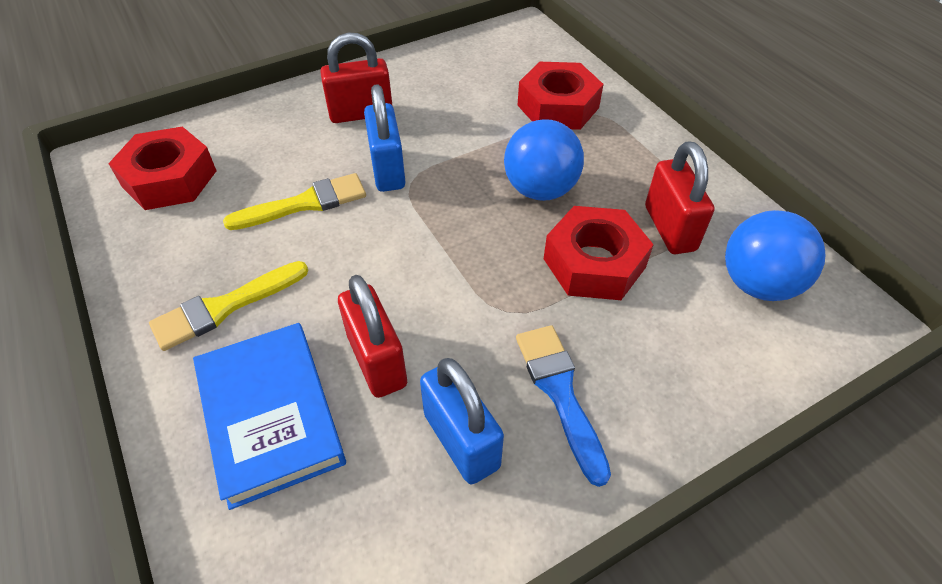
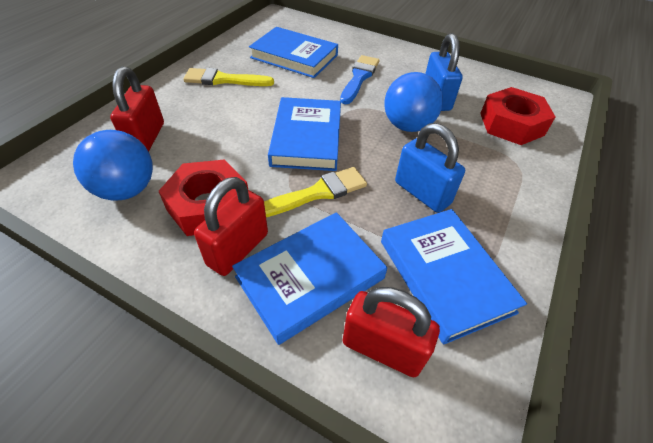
blue book: 1 -> 4
red nut: 3 -> 2

